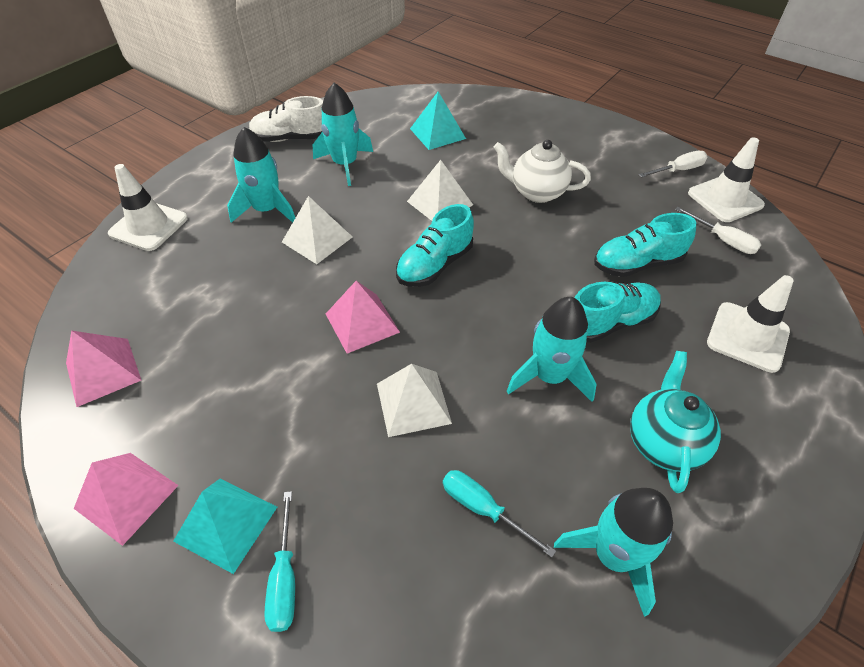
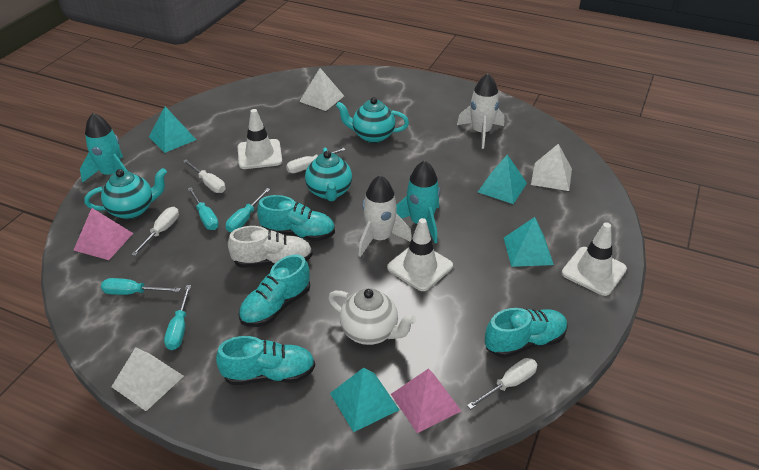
pink pyramid: 3 -> 2
turquoise pyramid: 2 -> 4
turquoise rocket: 4 -> 2
turquoise screwdriver: 2 -> 4
turquoise shoe: 3 -> 4
turquoise teapot: 1 -> 3
white rocket: 0 -> 2
white screwdriver: 2 -> 4

